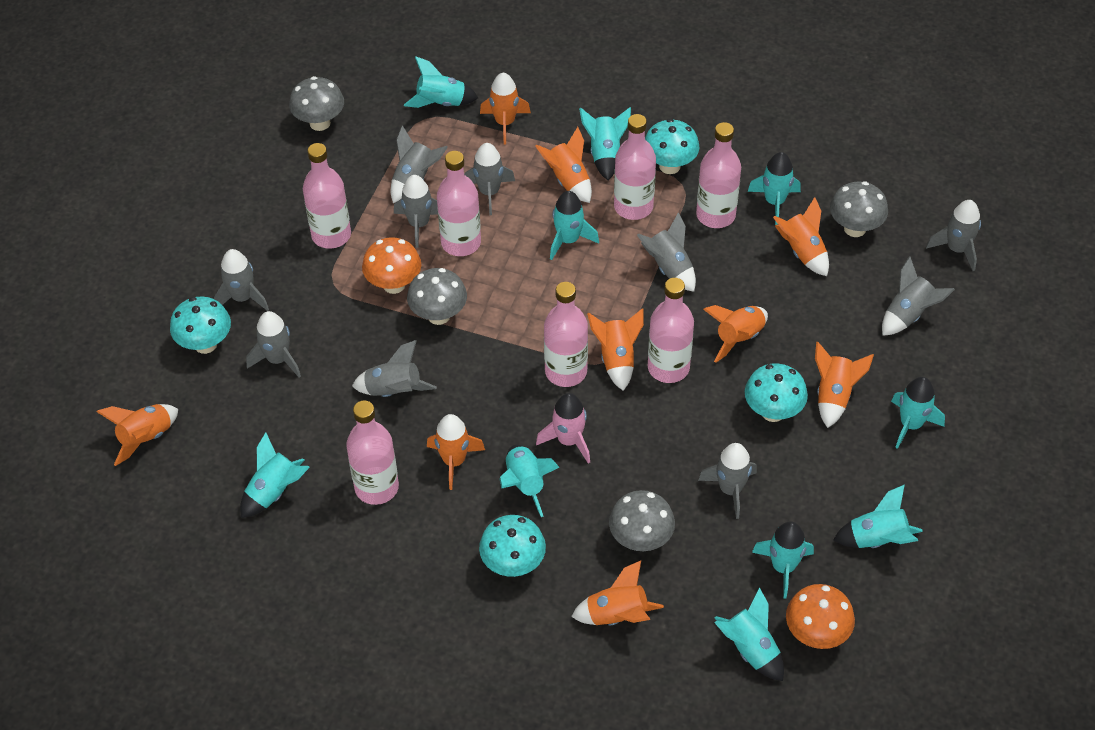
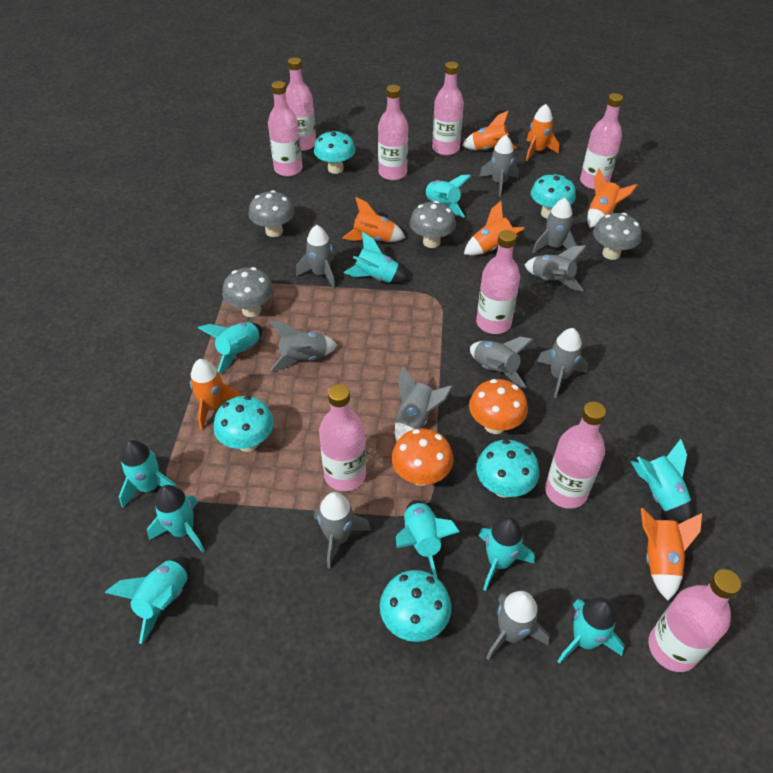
orange rocket: 9 -> 7
pink bottle: 7 -> 9
pink rocket: 1 -> 0
turquoise mushroom: 4 -> 5

